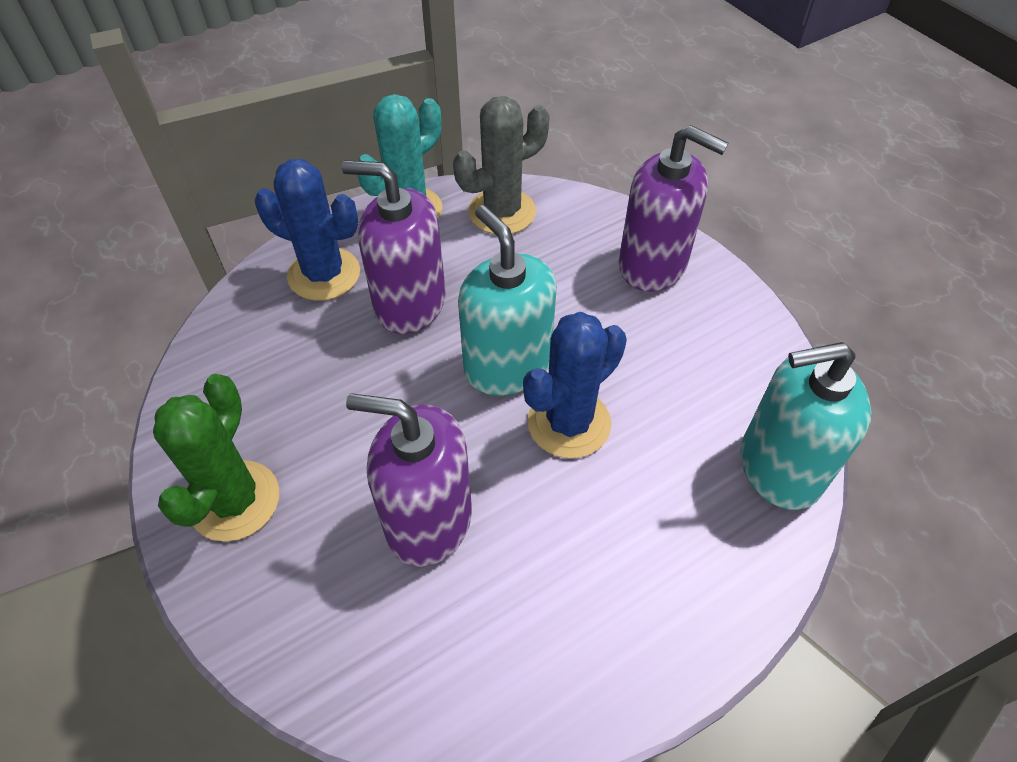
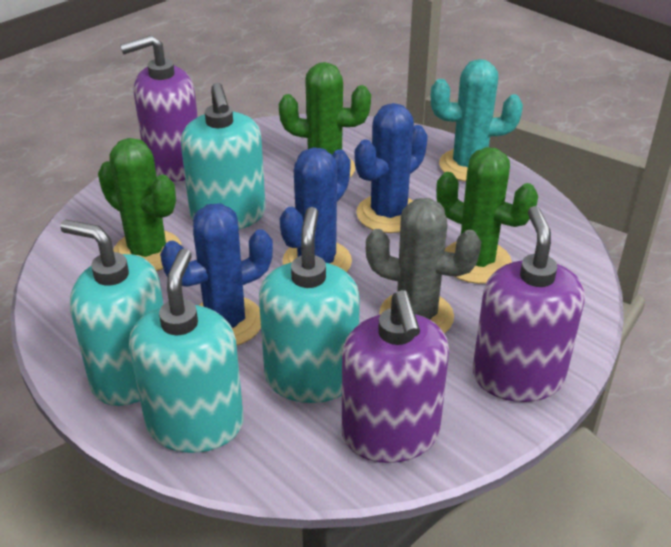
blue cactus: 2 -> 3
green cactus: 1 -> 3
turquoise soap dispenser: 2 -> 4

